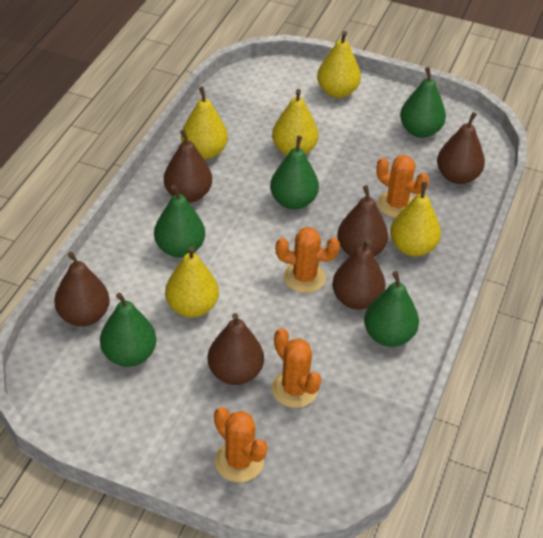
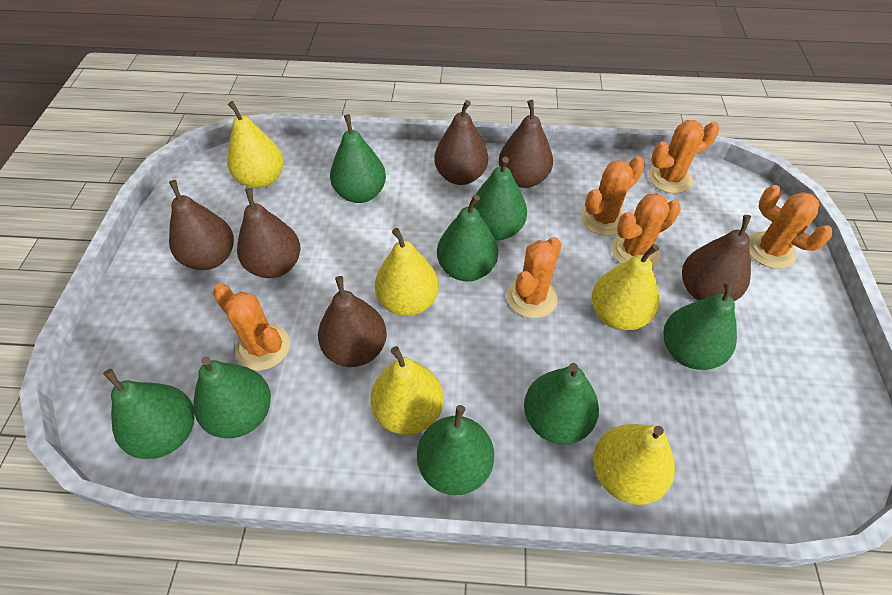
green pear: 5 -> 8
orange cactus: 4 -> 6

